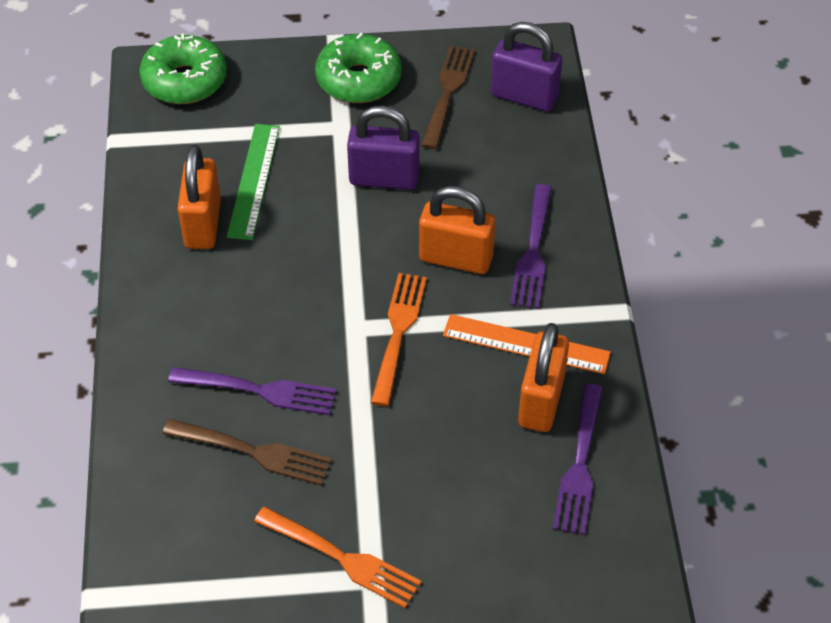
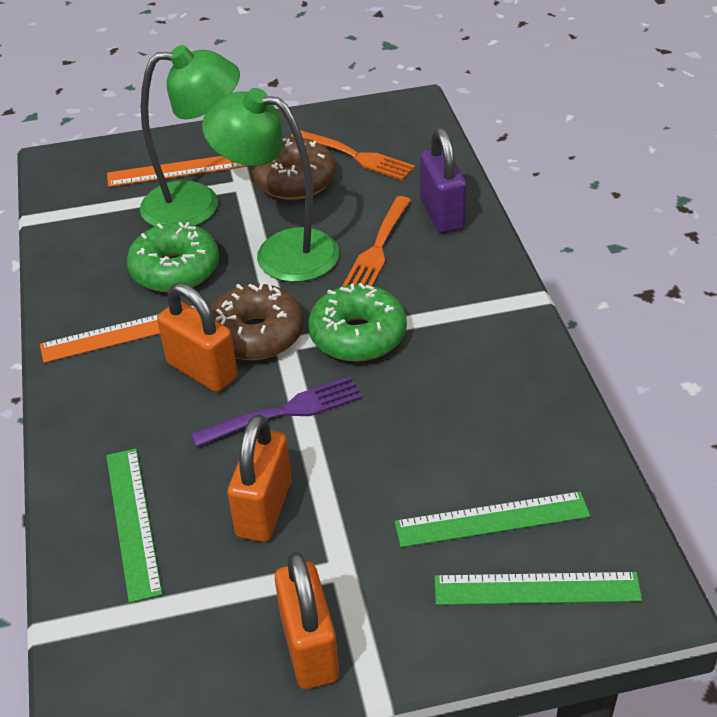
brown donut: 0 -> 2
brown fork: 2 -> 0
green lamp: 0 -> 2
green ruler: 1 -> 3
orange ruler: 1 -> 2
purple fork: 3 -> 1
purple padlock: 2 -> 1

